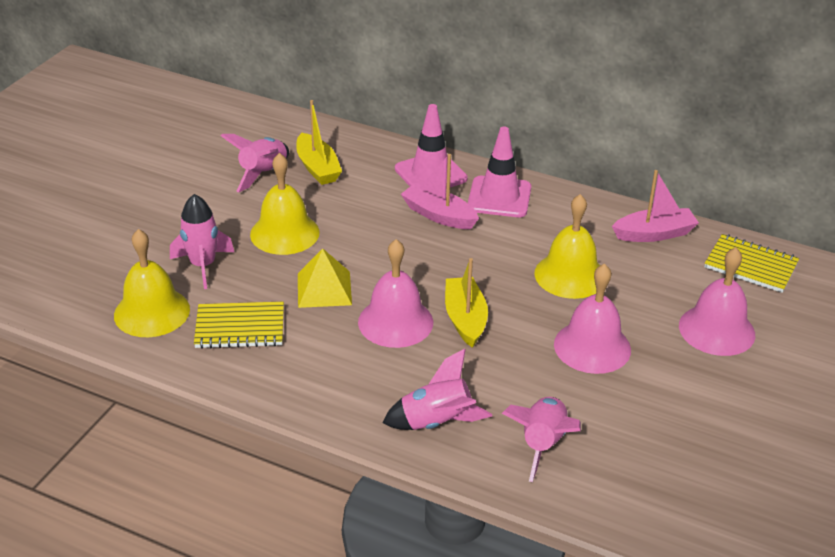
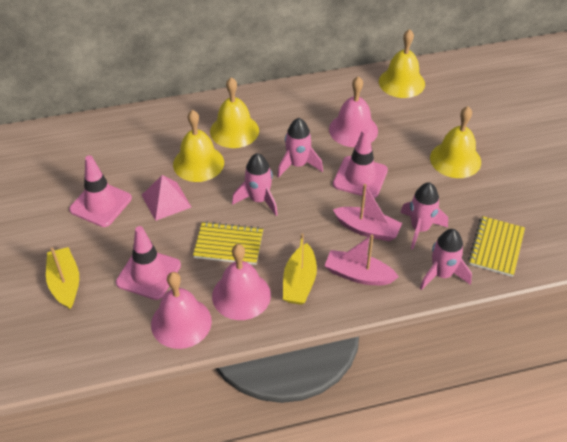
pink pyramid: 0 -> 1
pink traffic cone: 2 -> 3
yellow bell: 3 -> 4
yellow pyramid: 1 -> 0

